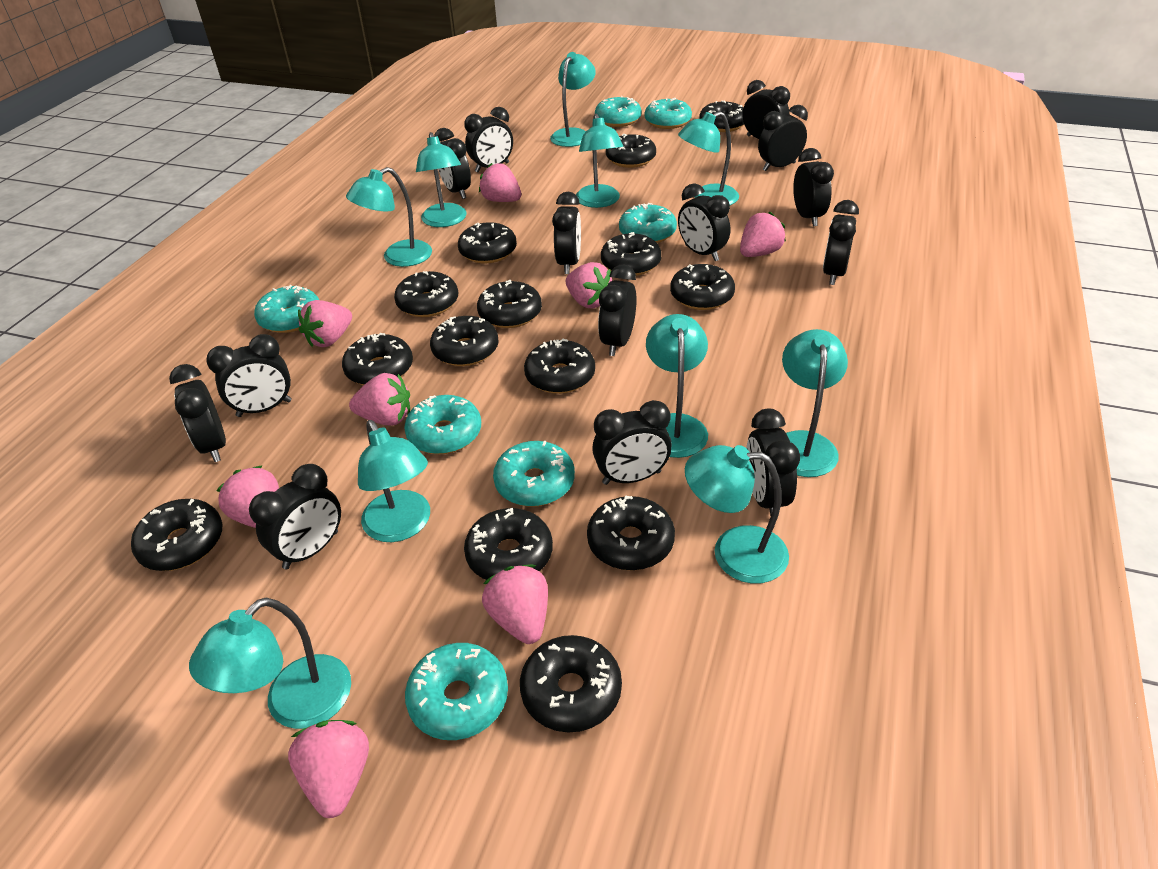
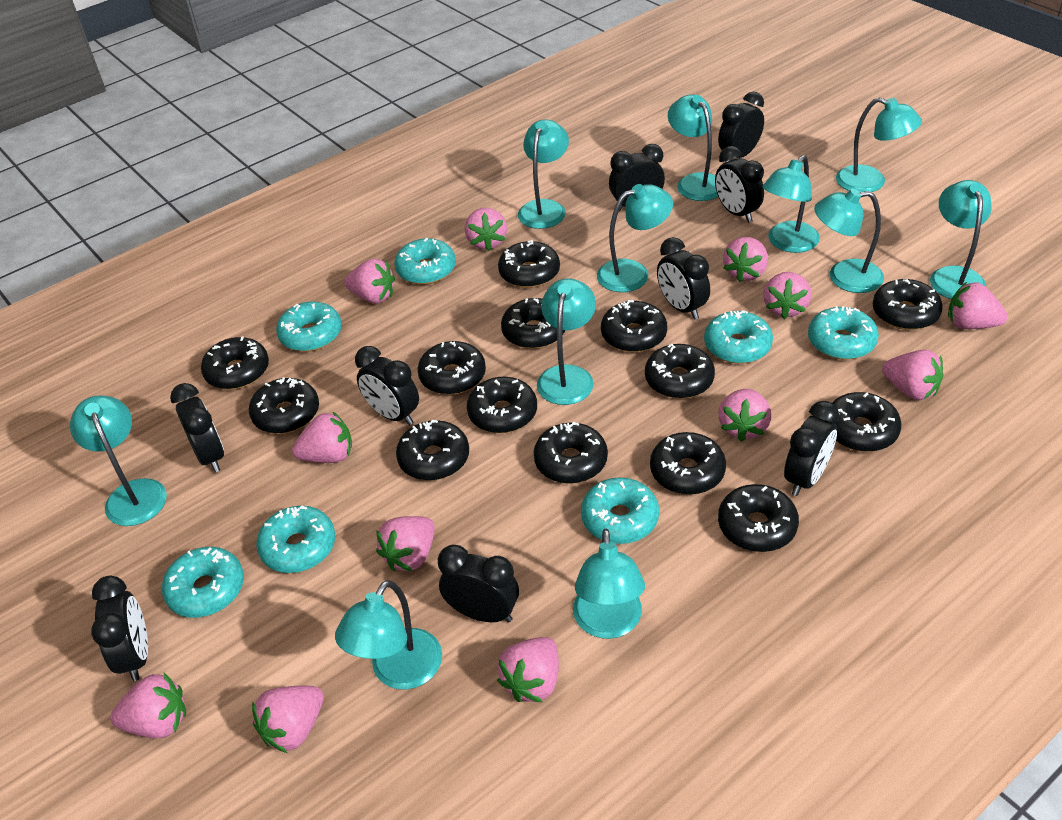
black clock: 14 -> 9
pink strawberry: 8 -> 12
turquoise lamp: 10 -> 11

